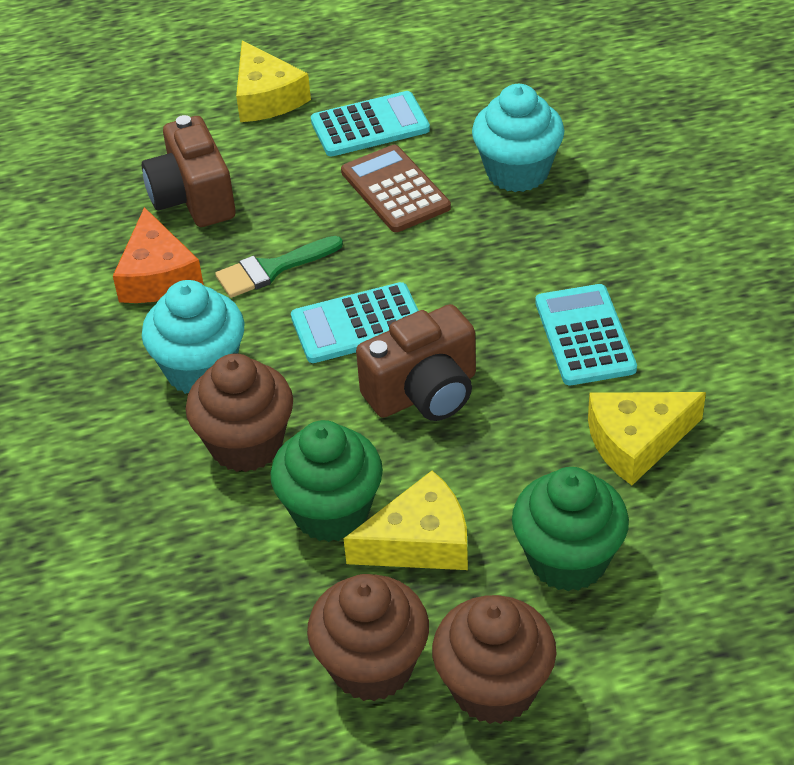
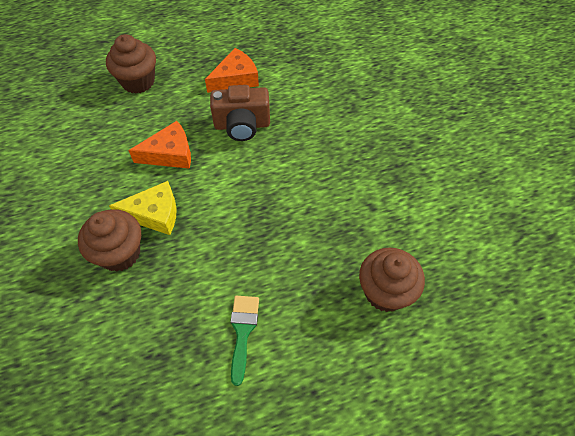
brown calculator: 1 -> 0
brown camera: 2 -> 1
green cupcake: 2 -> 0
orange cheese: 1 -> 2
turquoise calculator: 3 -> 0
turquoise cupcake: 2 -> 0
yellow cheese: 3 -> 1

